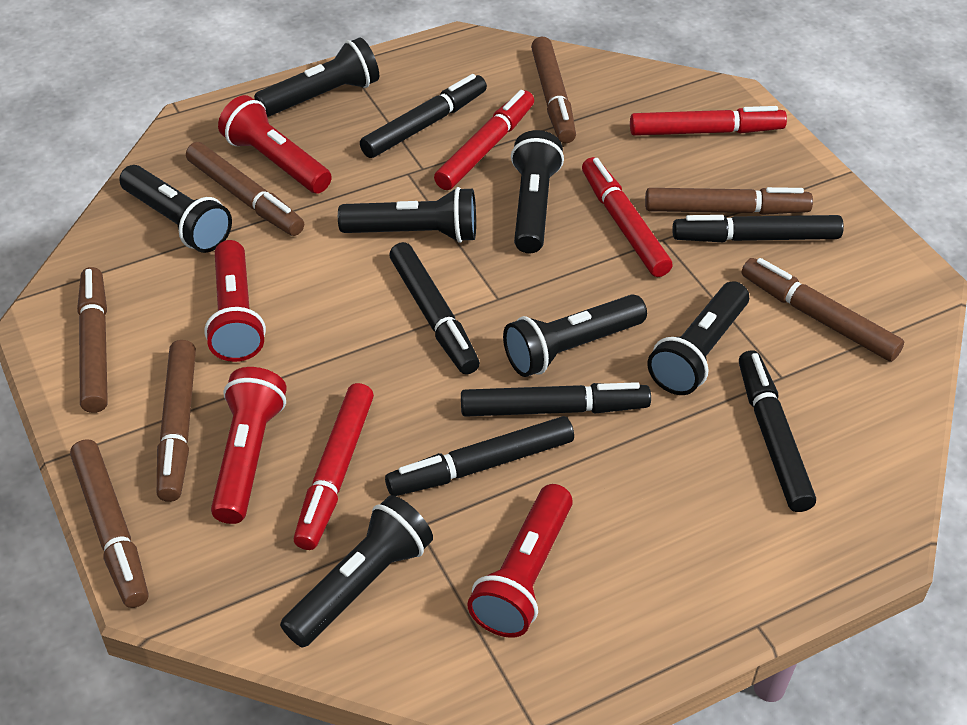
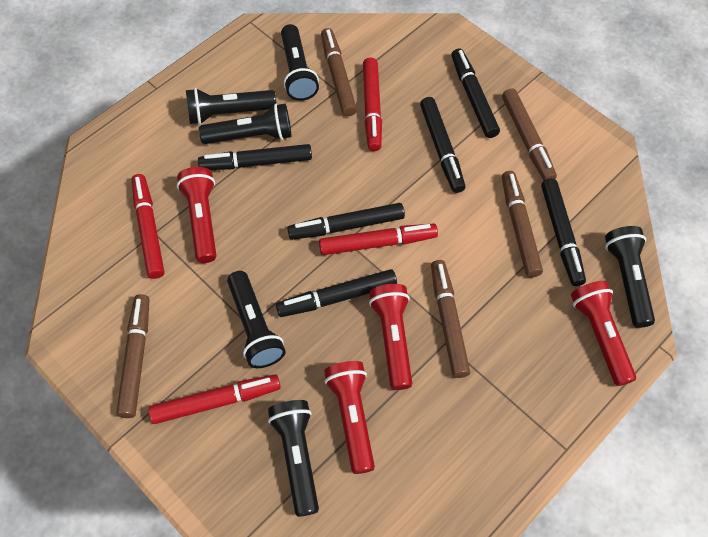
black flashlight: 7 -> 6
brown marker: 7 -> 5

